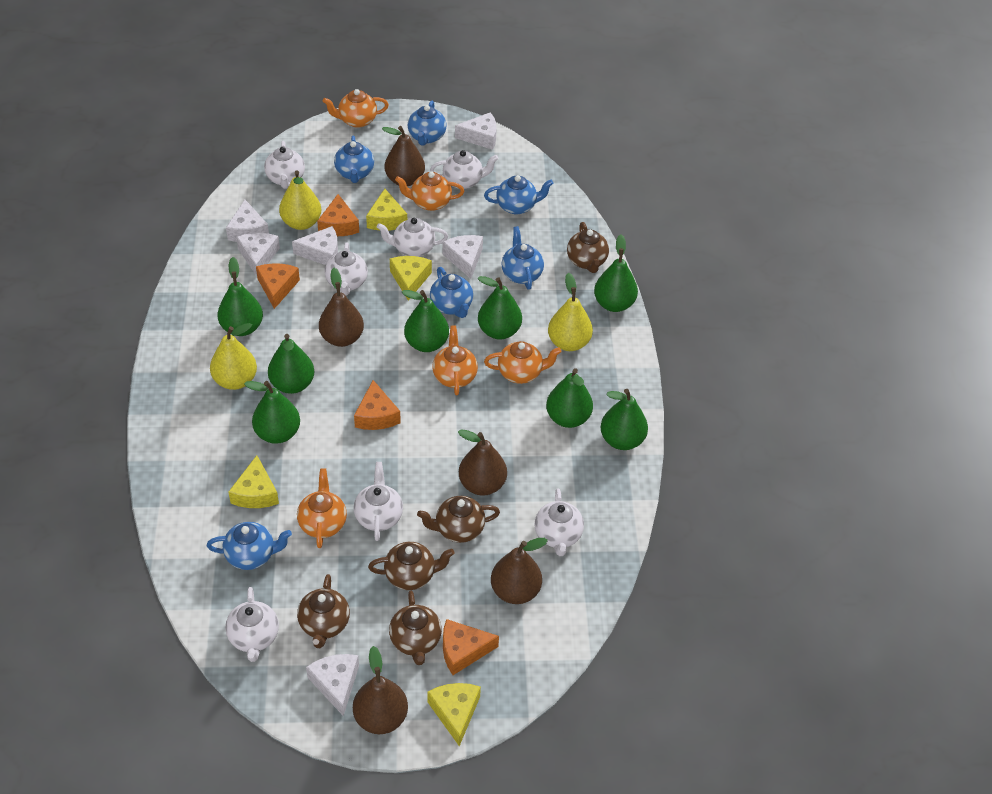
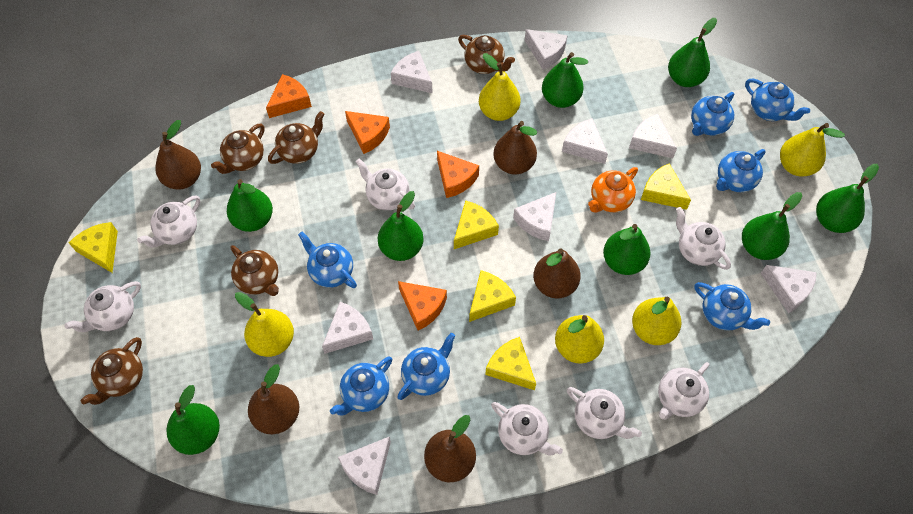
blue teapot: 6 -> 7
orange teapot: 5 -> 1
white cheese: 6 -> 8
yellow cheese: 4 -> 5
yellow pear: 3 -> 5

